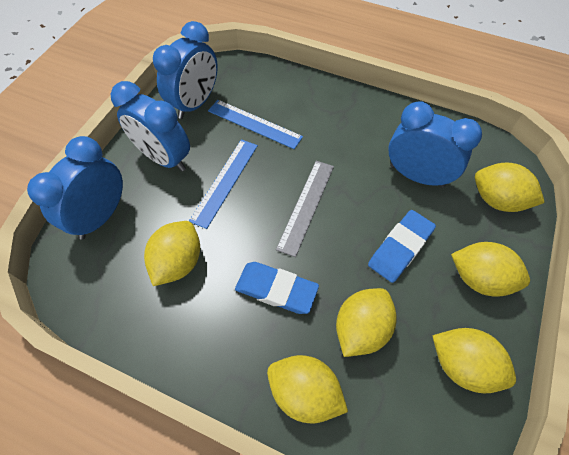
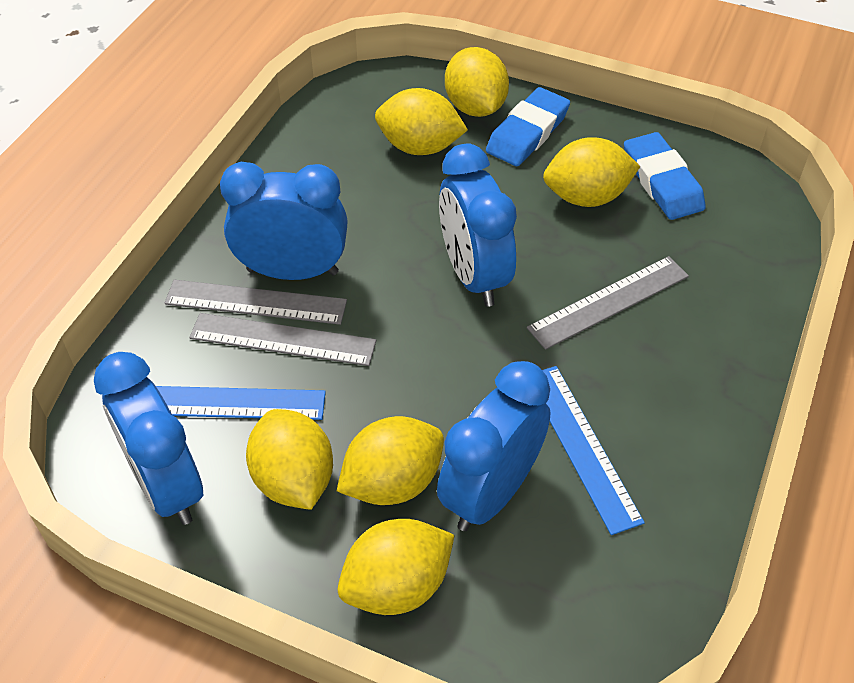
grey ruler: 1 -> 3

